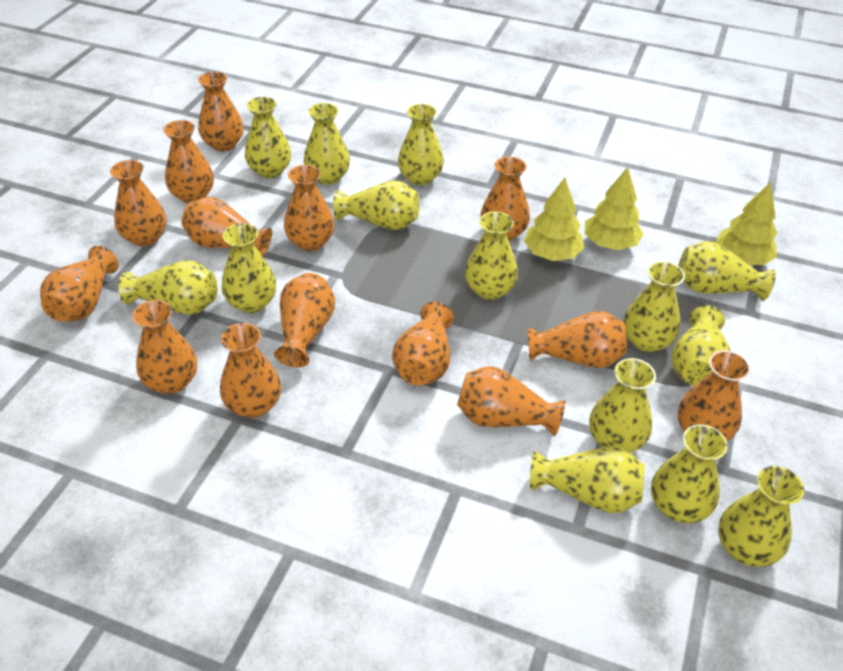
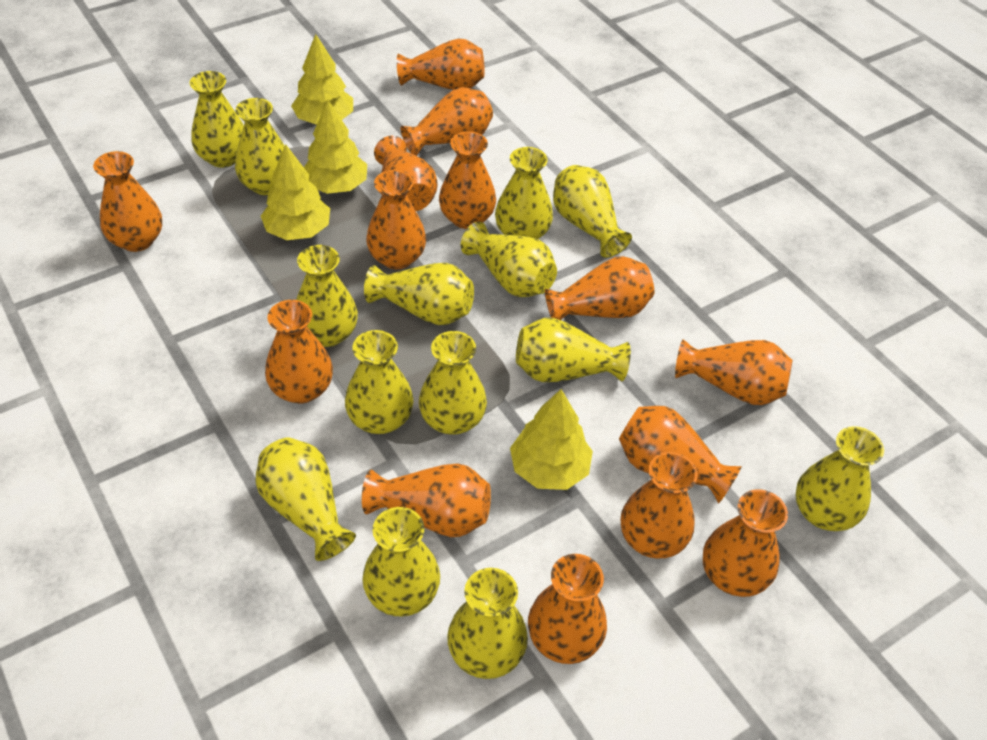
yellow tree: 3 -> 4

